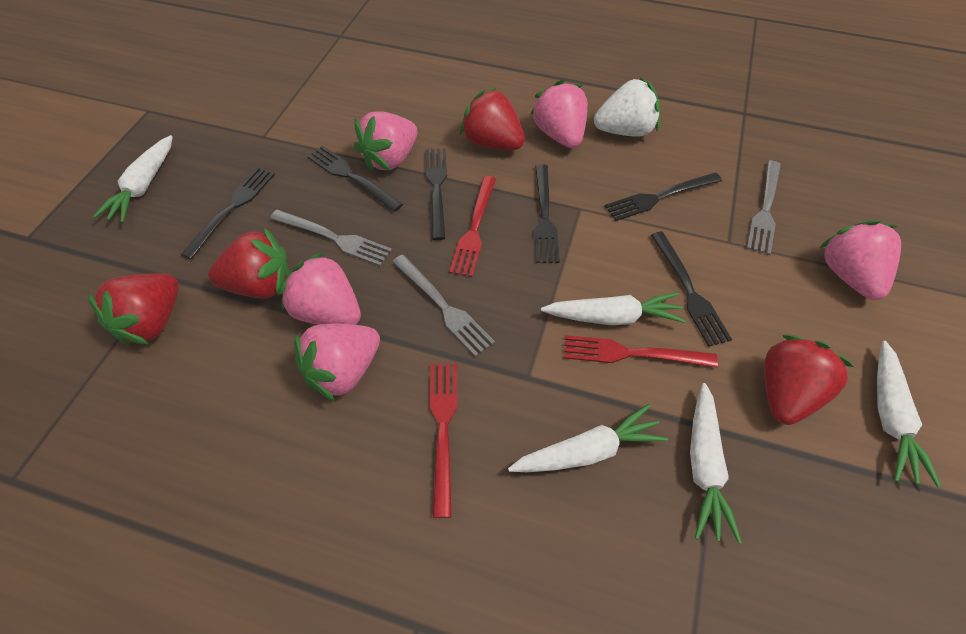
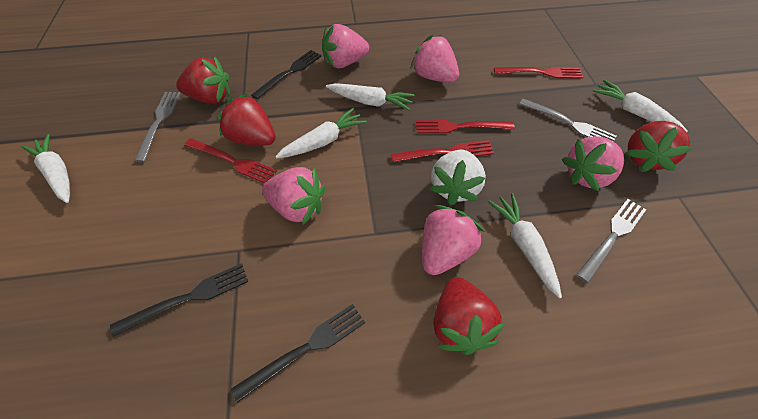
black fork: 6 -> 3
red fork: 3 -> 4

